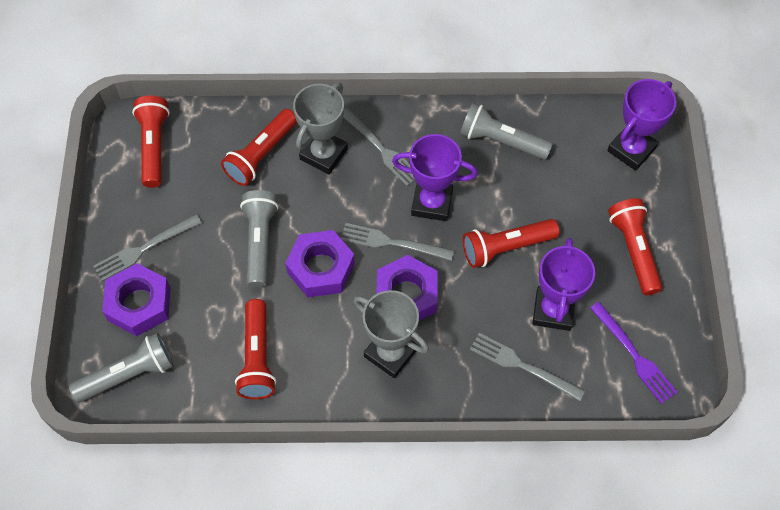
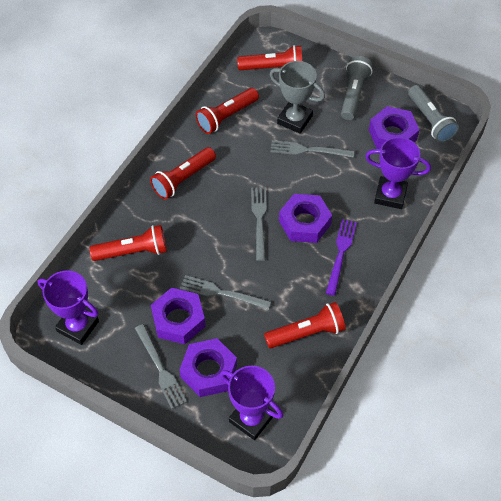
grey flashlight: 3 -> 2
grey trophy: 2 -> 1
purple nut: 3 -> 4

